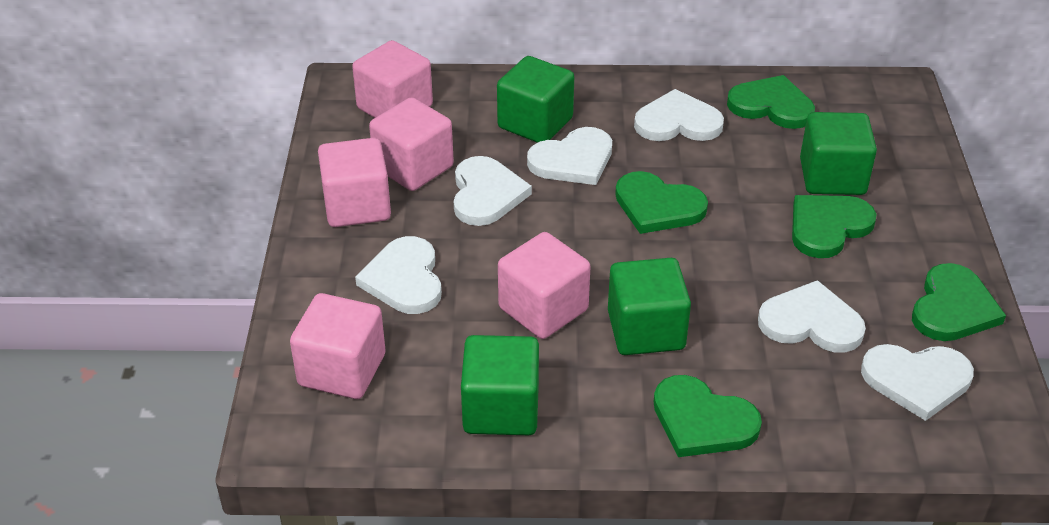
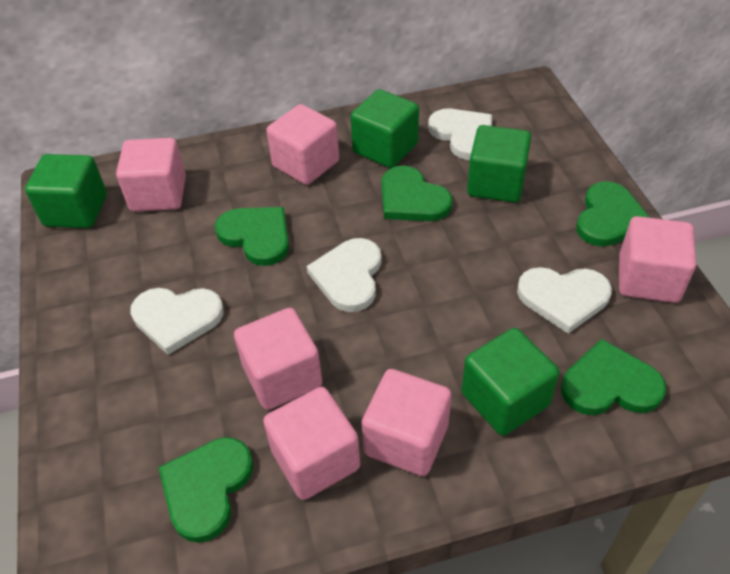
pink cube: 5 -> 6
white heart: 6 -> 4

